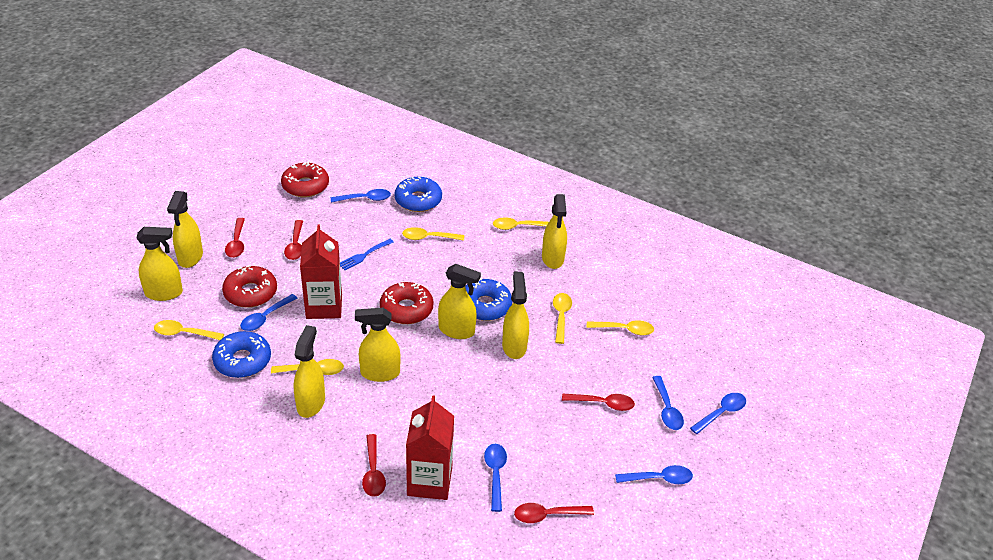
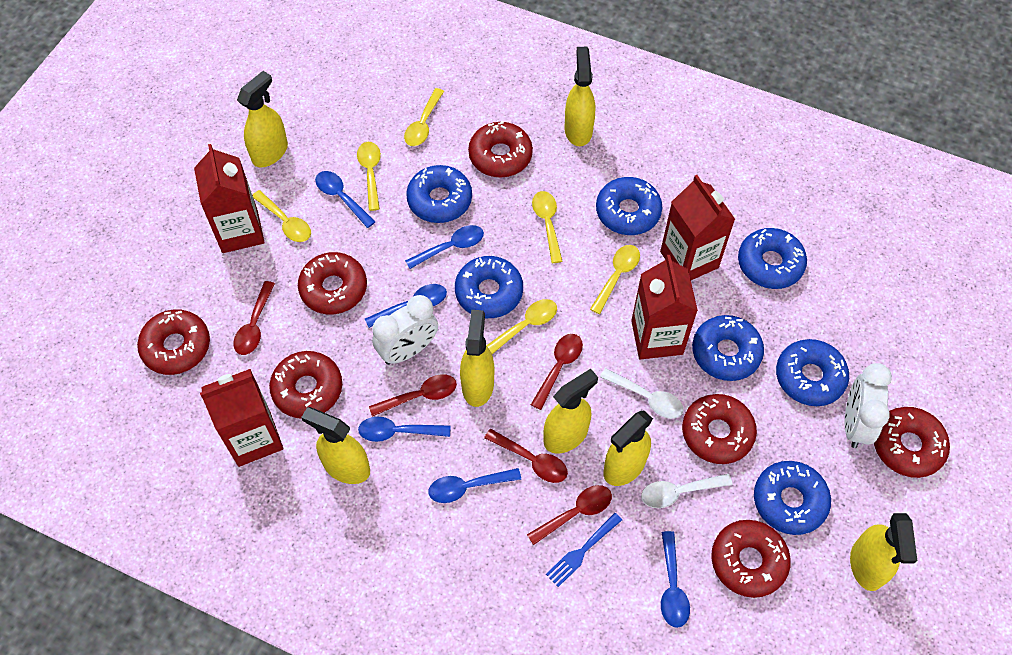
blue donut: 3 -> 7
red carton: 2 -> 4
red donut: 3 -> 7
white clock: 0 -> 2
white spoon: 0 -> 2

